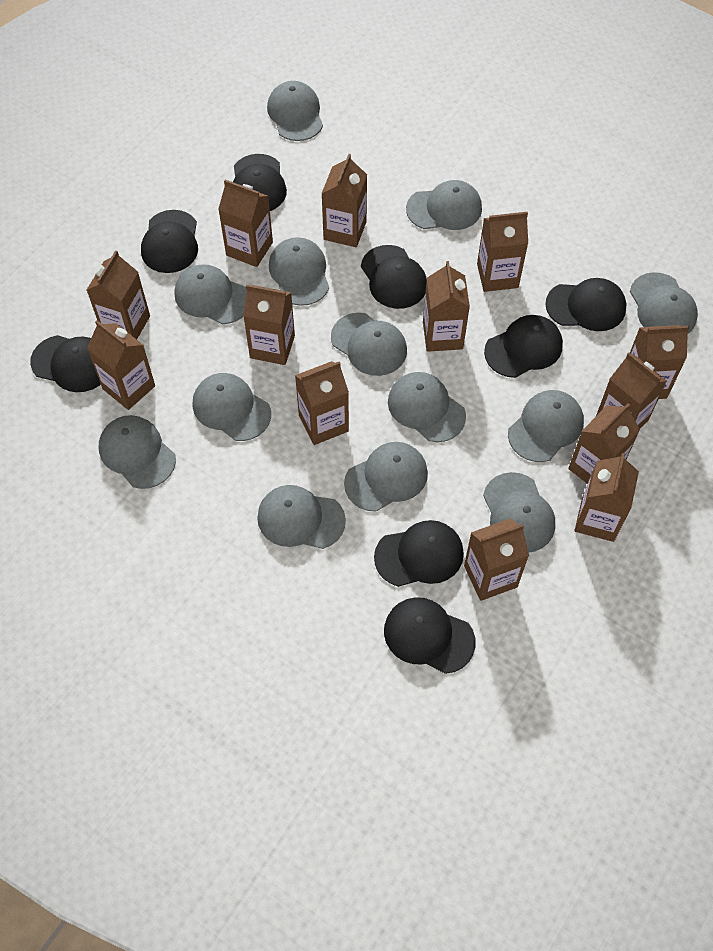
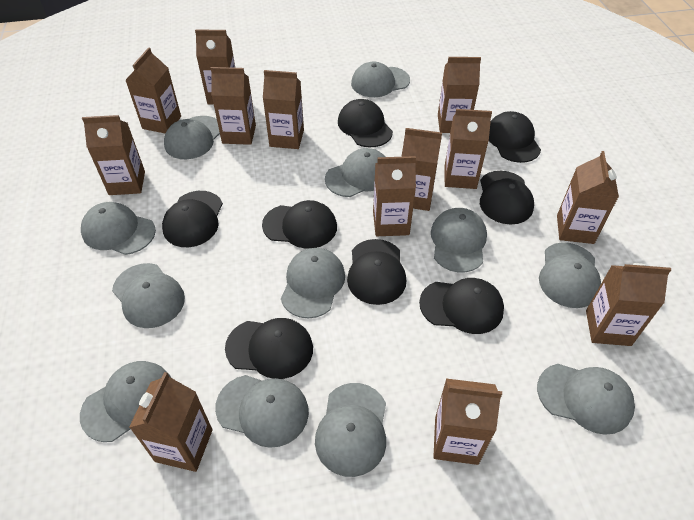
grey cap: 13 -> 12

